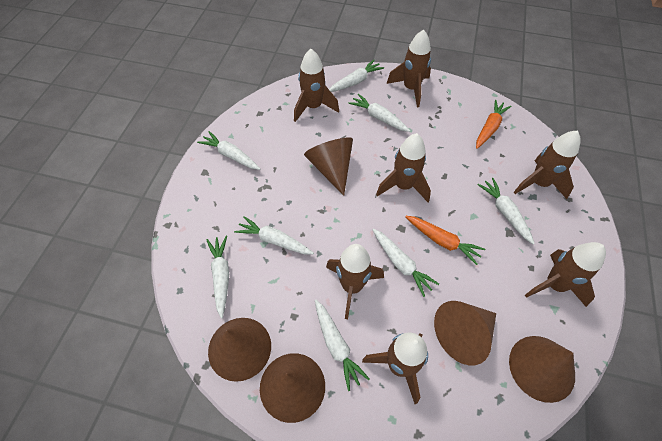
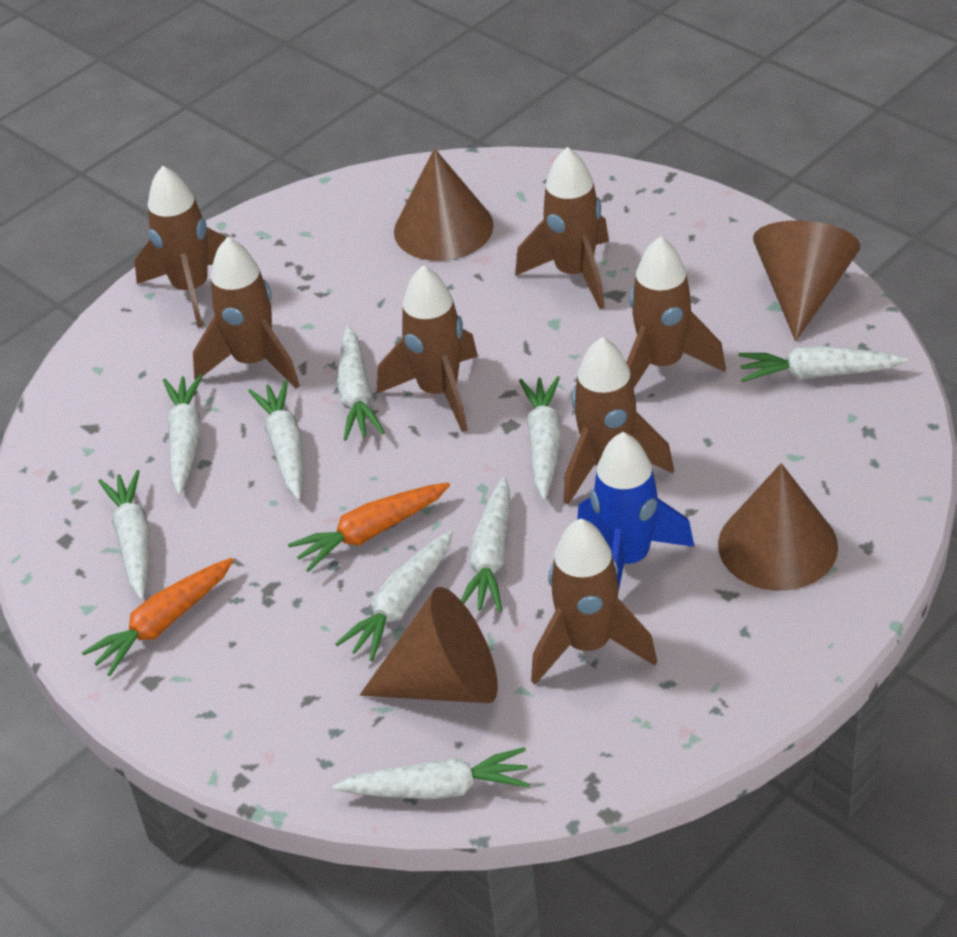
blue rocket: 0 -> 1
brown cone: 5 -> 4
white carrot: 8 -> 9

